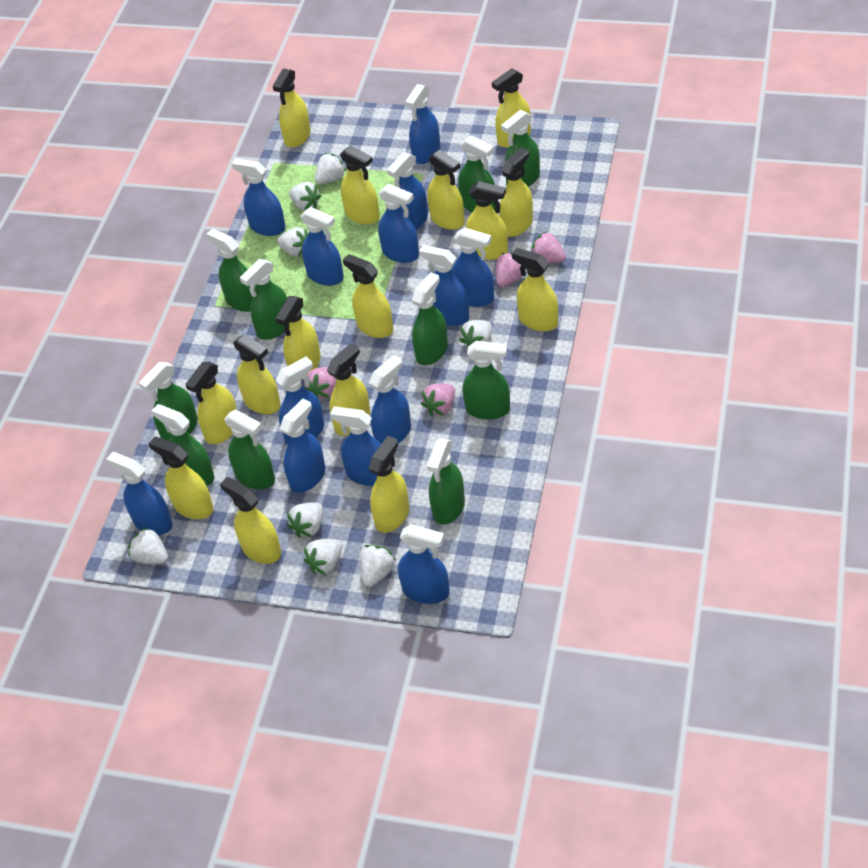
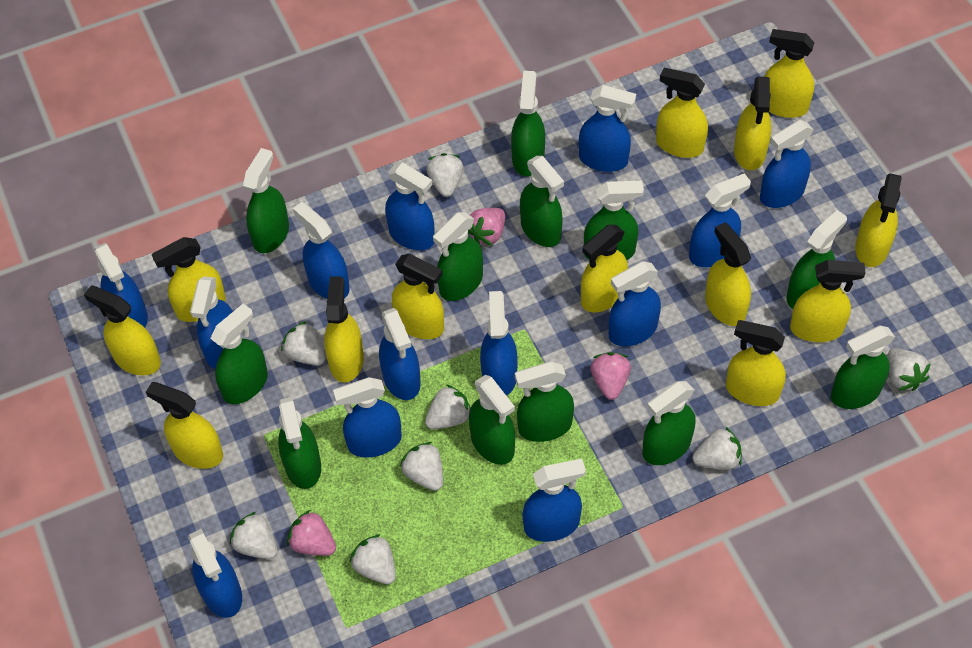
green spray bottle: 10 -> 12
pink strawberry: 4 -> 3
yellow spray bottle: 15 -> 13

